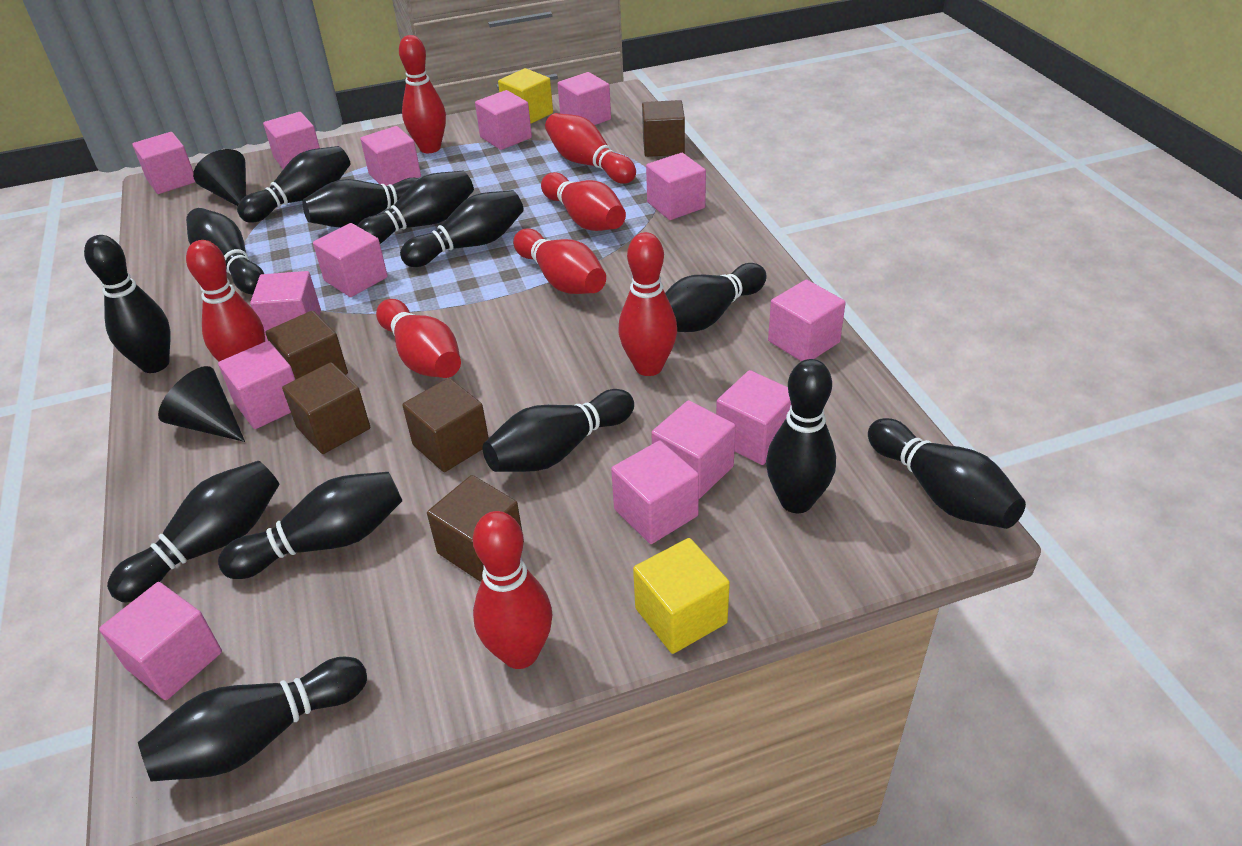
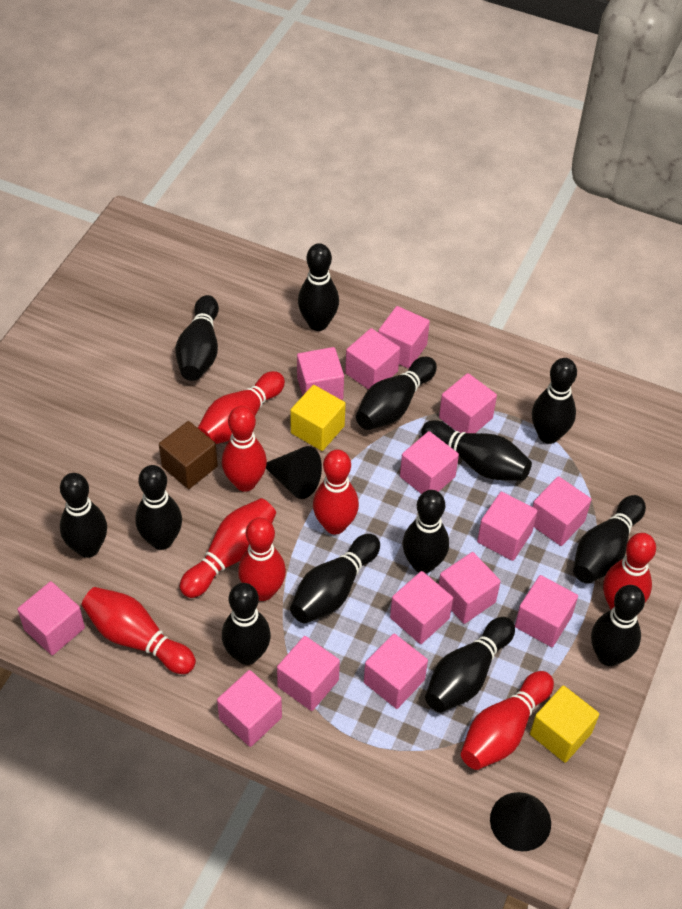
brown cube: 5 -> 1

